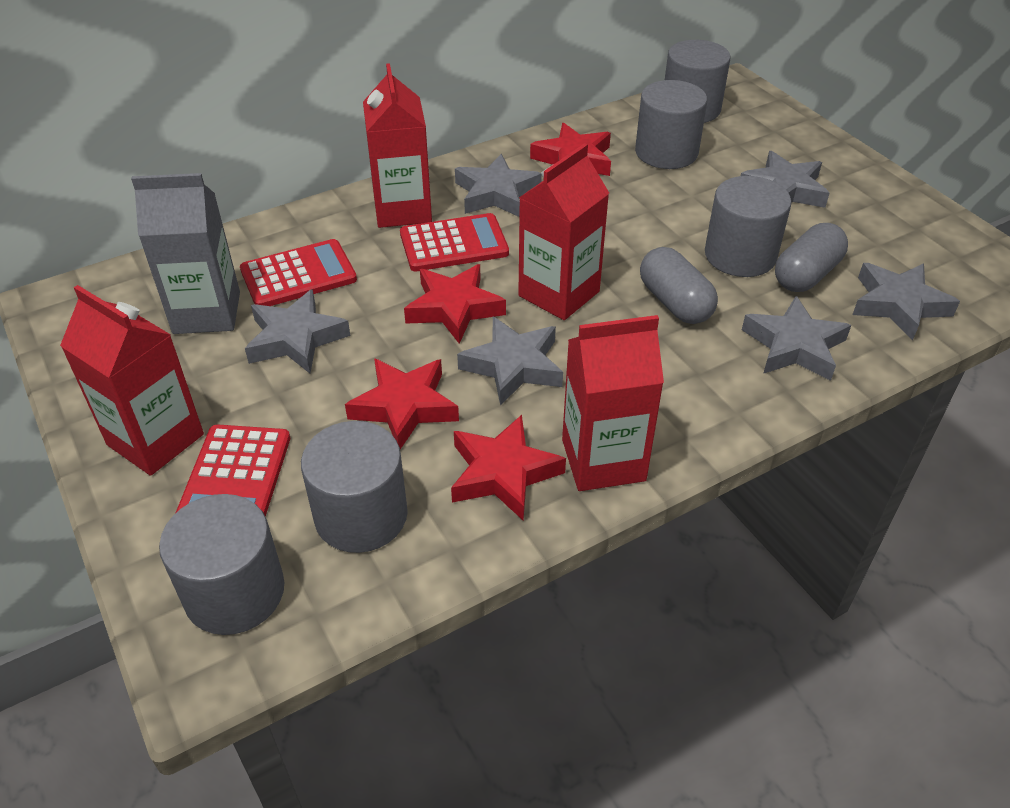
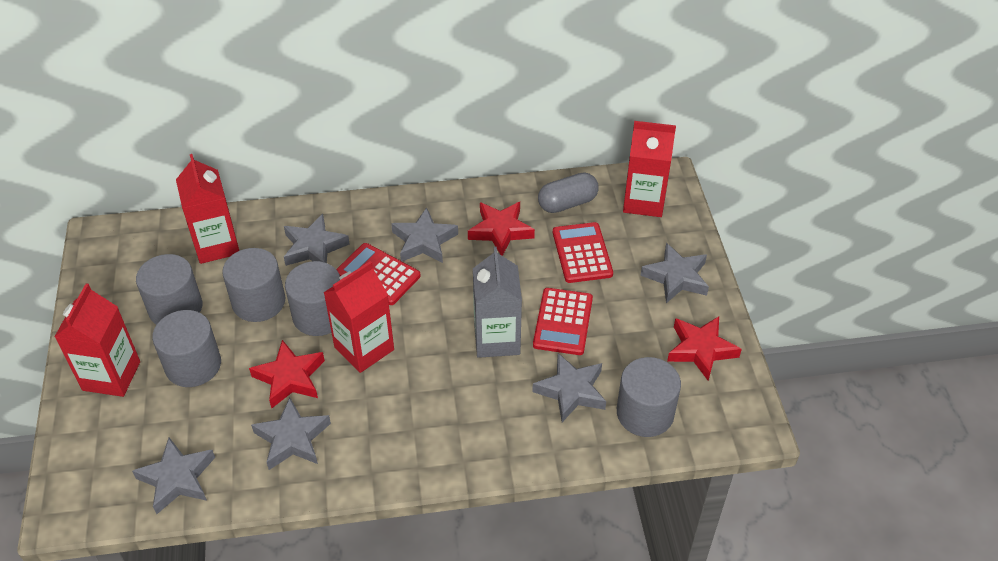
grey capsule: 2 -> 1
red star: 4 -> 3

